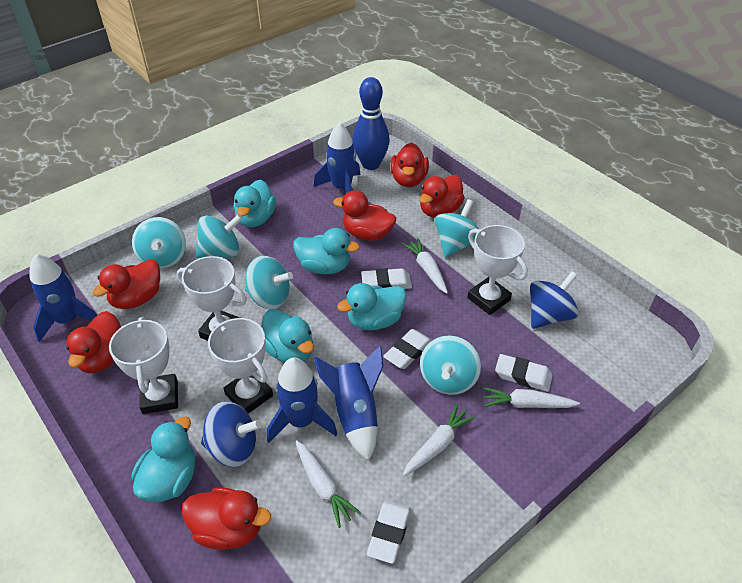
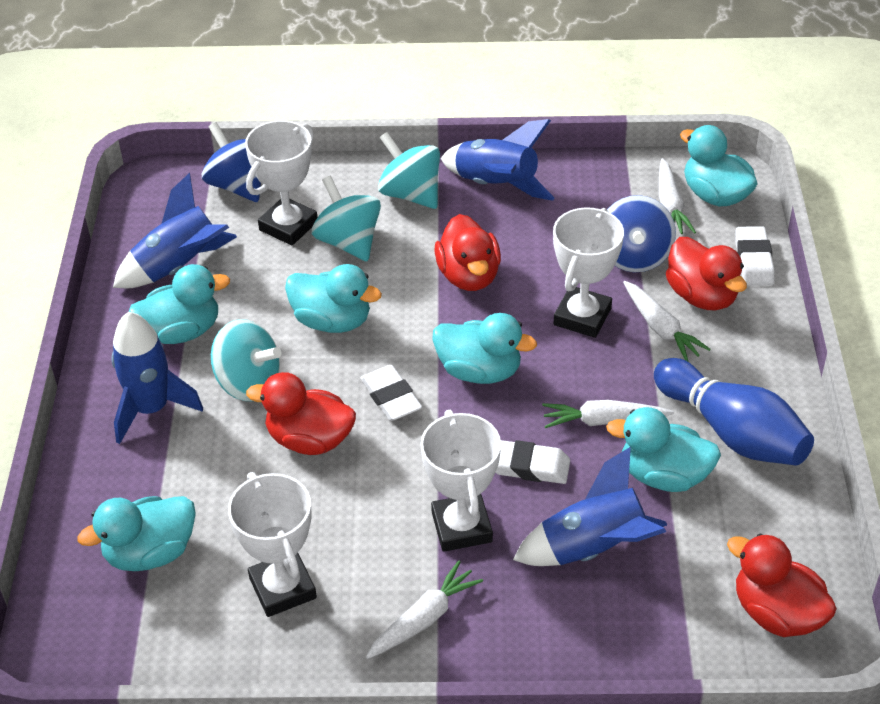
red duck: 6 -> 4
turquoise duck: 5 -> 6
turquoise spinning top: 5 -> 3
white eraser: 4 -> 3

